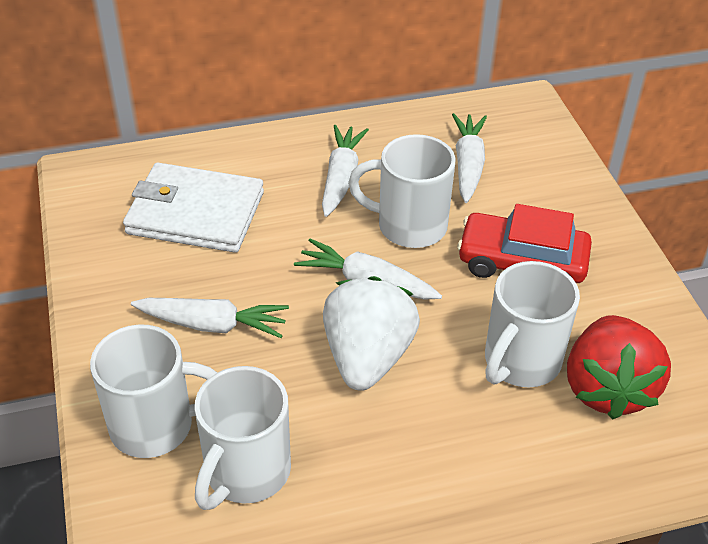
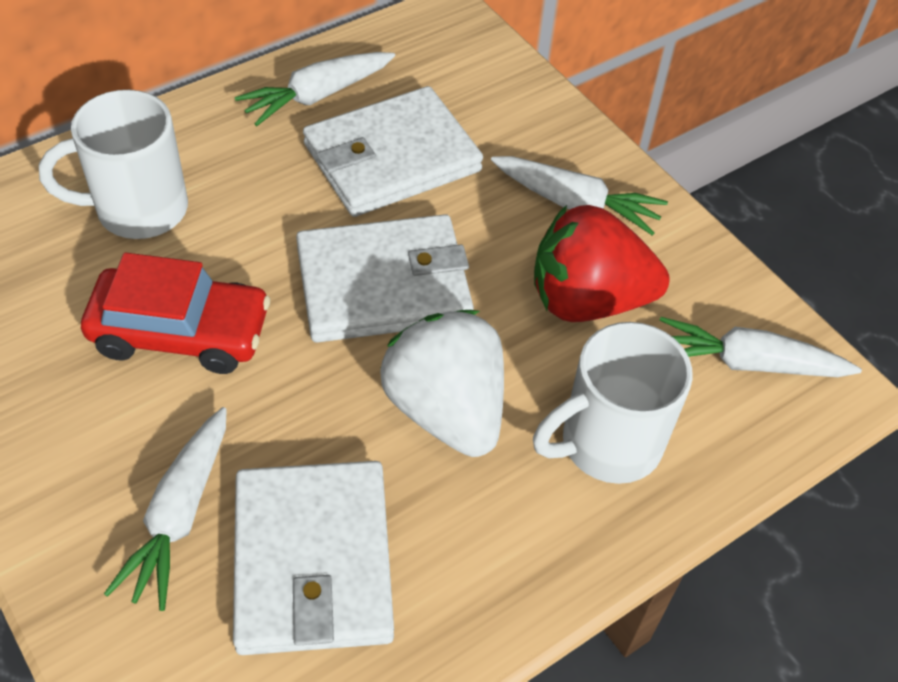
white mug: 4 -> 2
white wallet: 1 -> 3

